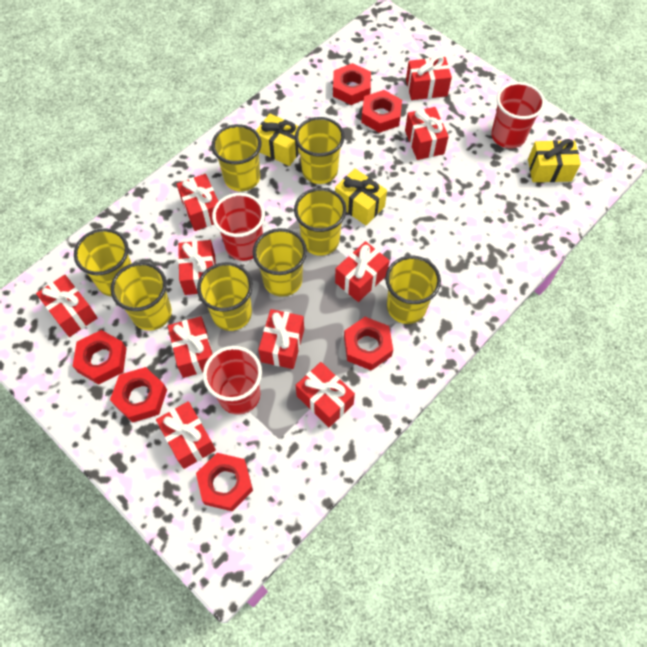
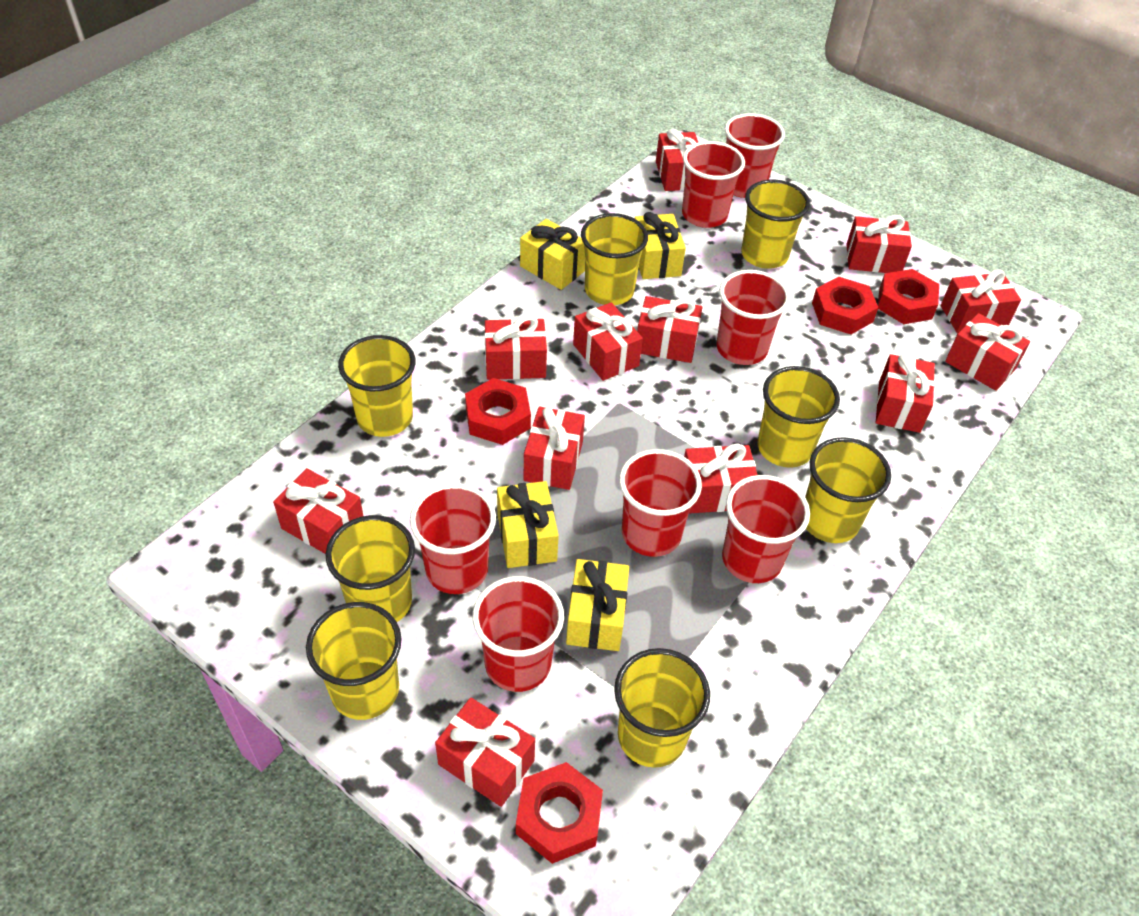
red cup: 3 -> 7
red gift: 10 -> 12
red nut: 6 -> 4
yellow gift: 3 -> 4

